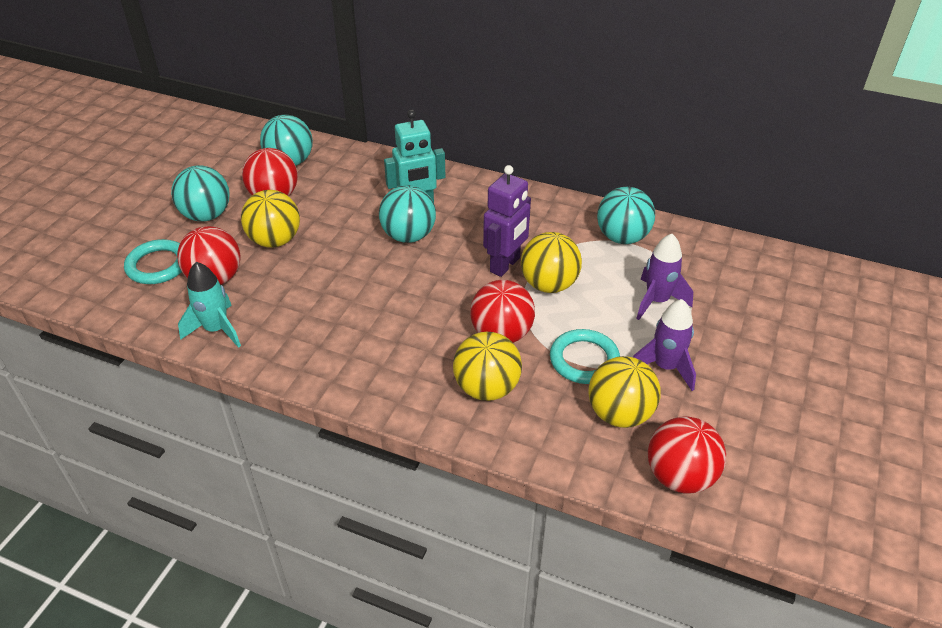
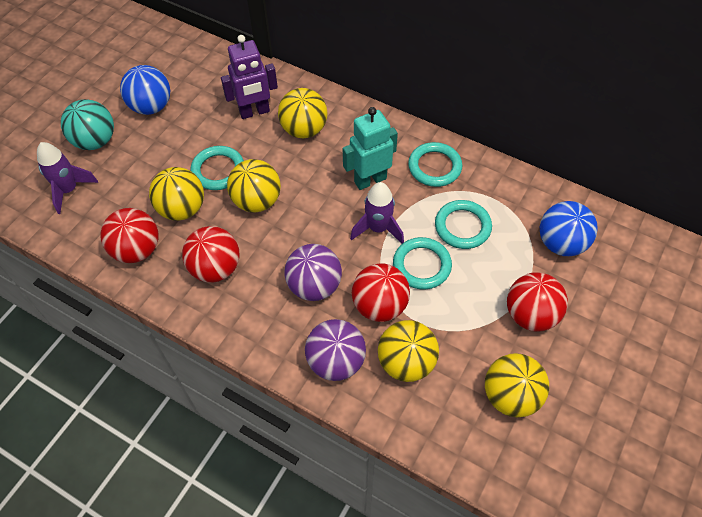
blue ball: 0 -> 2
purple ball: 0 -> 2
turquoise ball: 4 -> 1
turquoise ring: 2 -> 4
turquoise rocket: 1 -> 0
yellow ball: 4 -> 5

